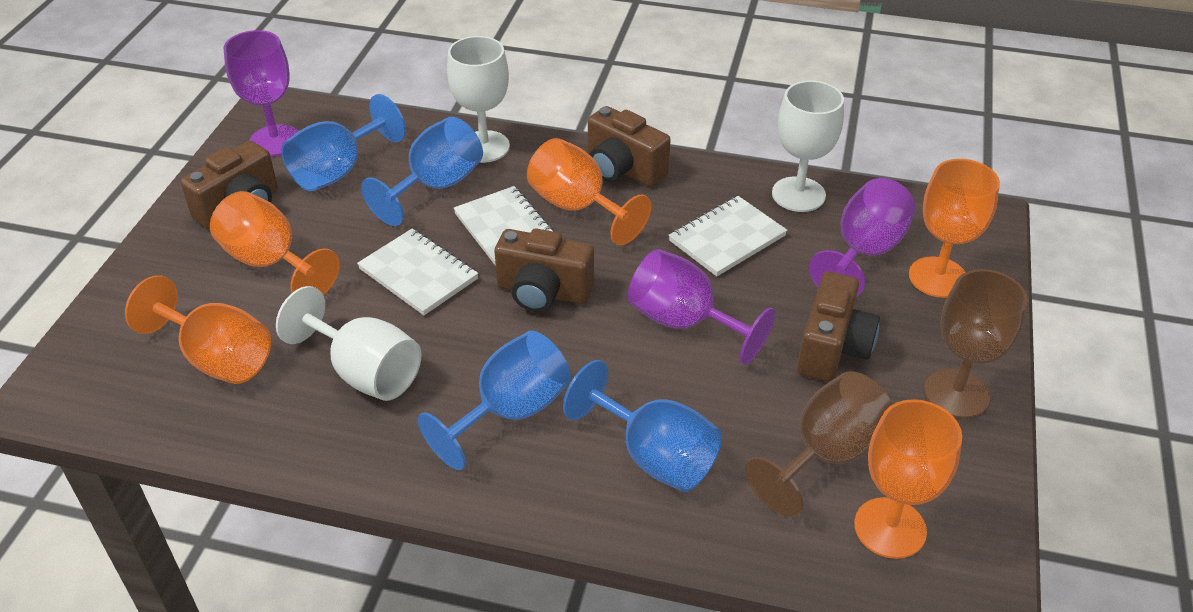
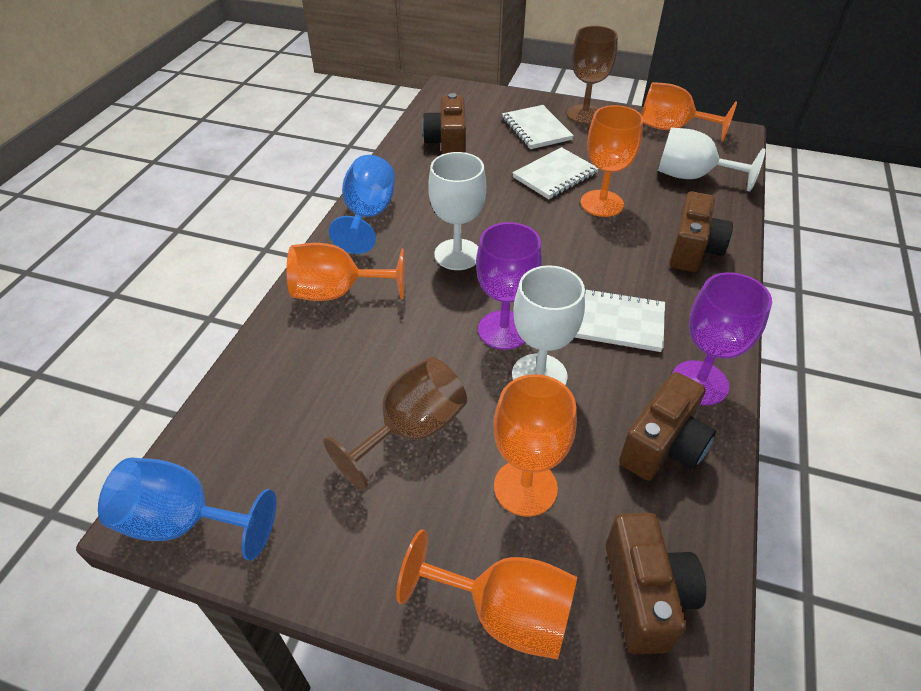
blue goblet: 4 -> 2
purple goblet: 3 -> 2

